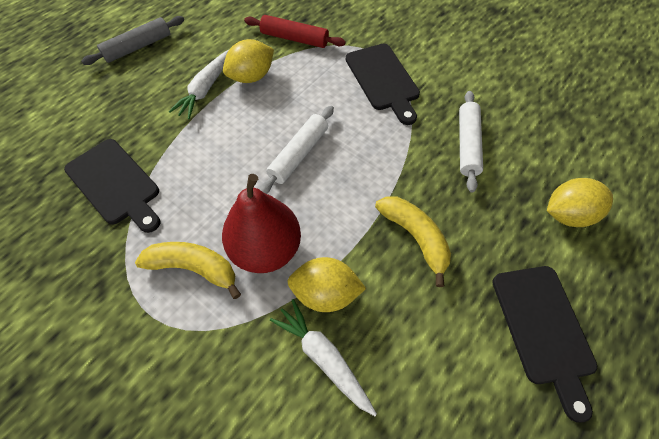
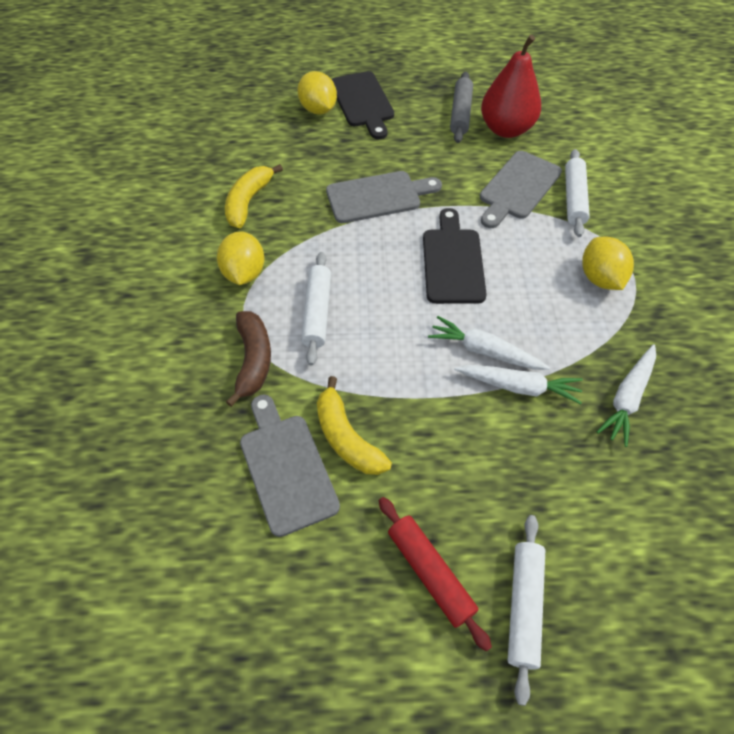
black cutting board: 3 -> 2
brown banana: 0 -> 1
grey cutting board: 0 -> 3
white carrot: 2 -> 3
white rolling pin: 2 -> 3

